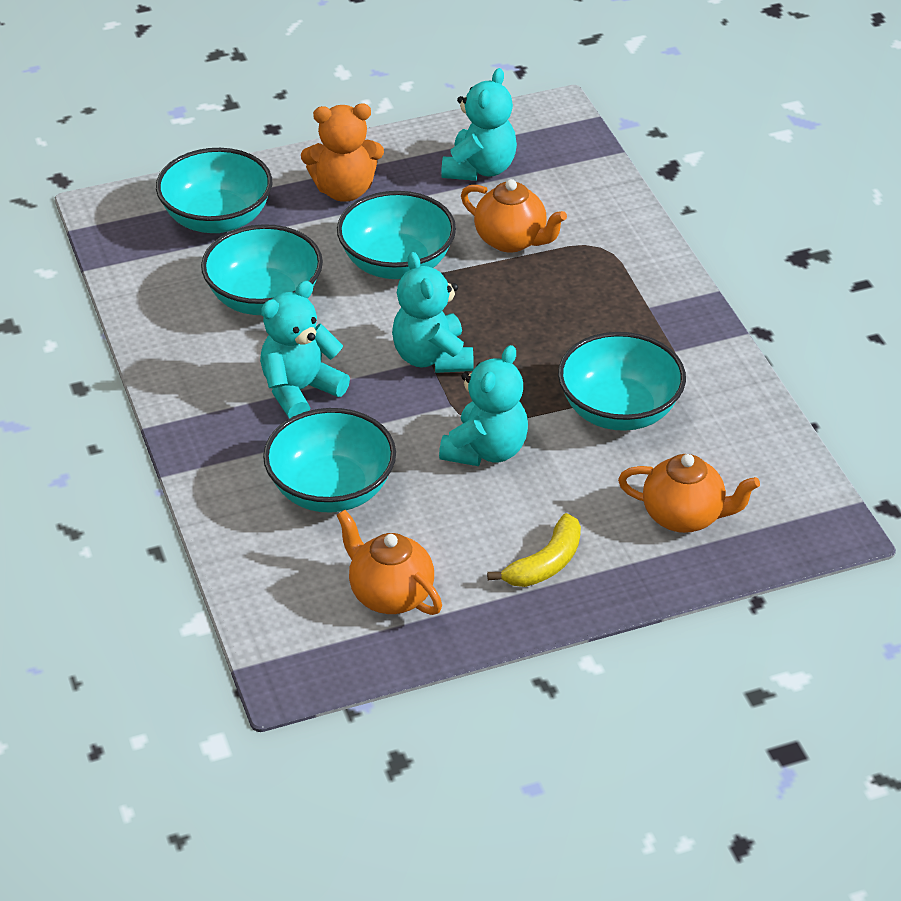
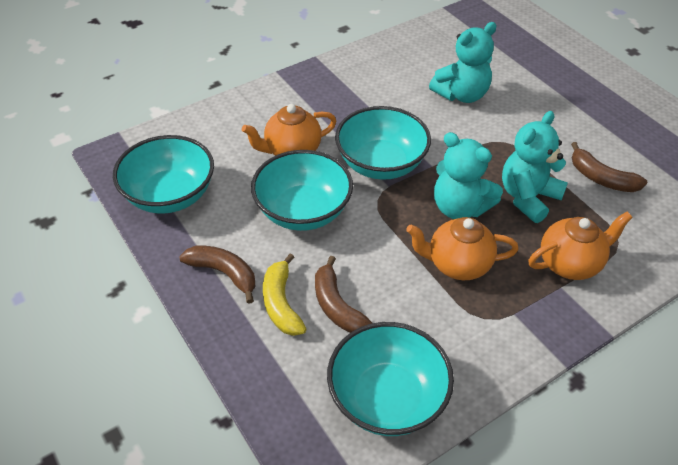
brown banana: 0 -> 3
orange teddy bear: 1 -> 0
turquoise bowl: 5 -> 4
turquoise teddy bear: 4 -> 3

